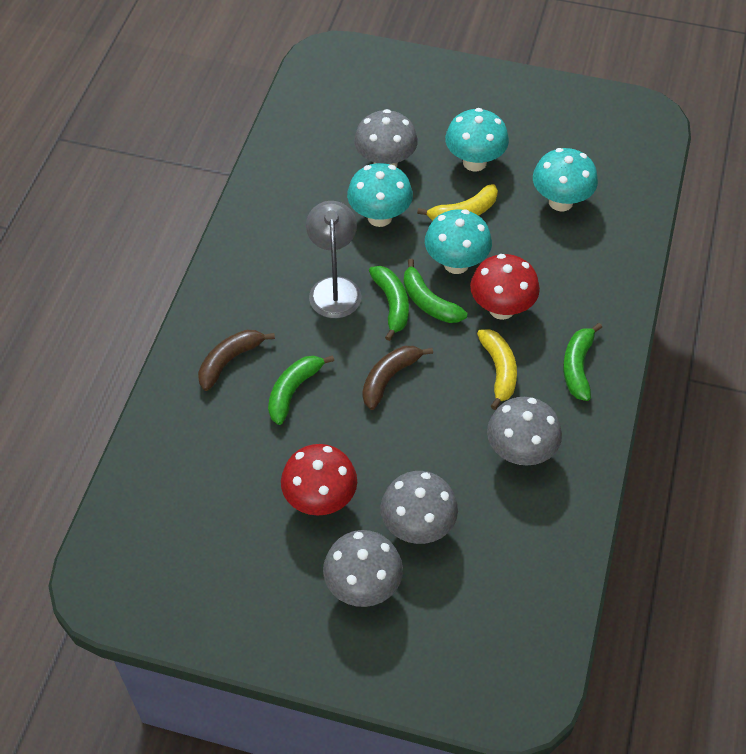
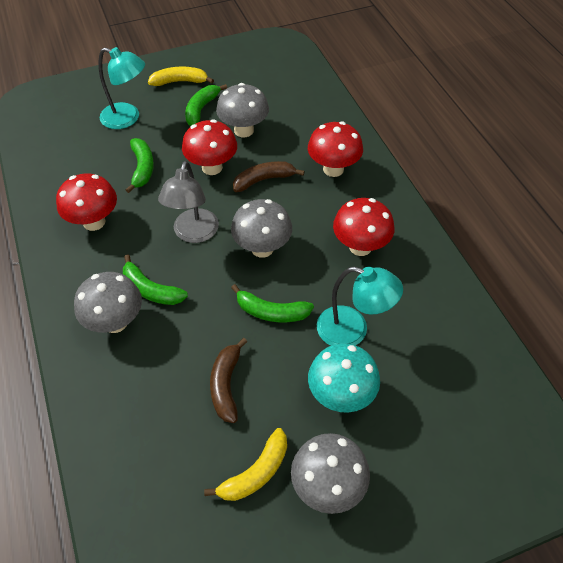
red mushroom: 2 -> 4
turquoise lamp: 0 -> 2
turquoise mushroom: 4 -> 1

